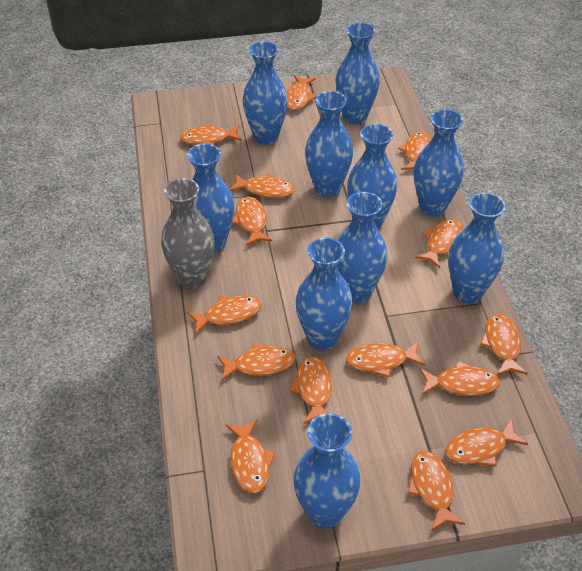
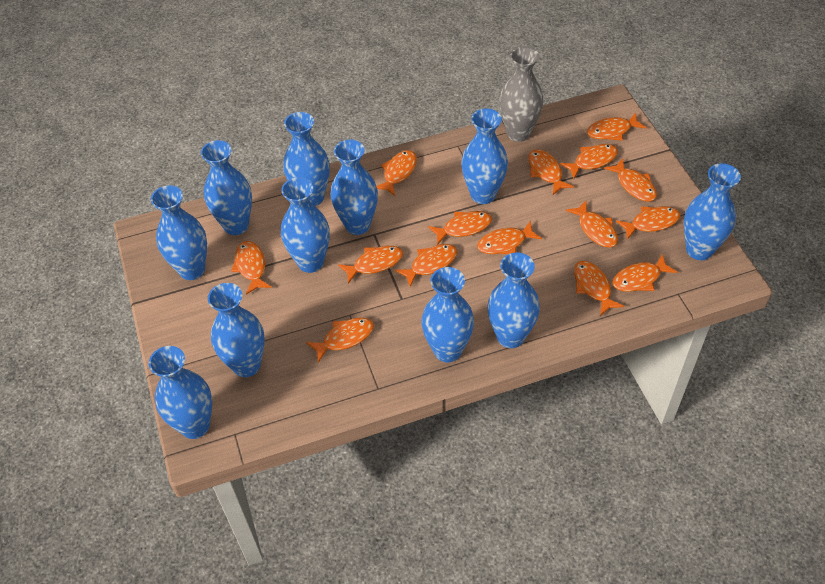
blue vase: 10 -> 11

